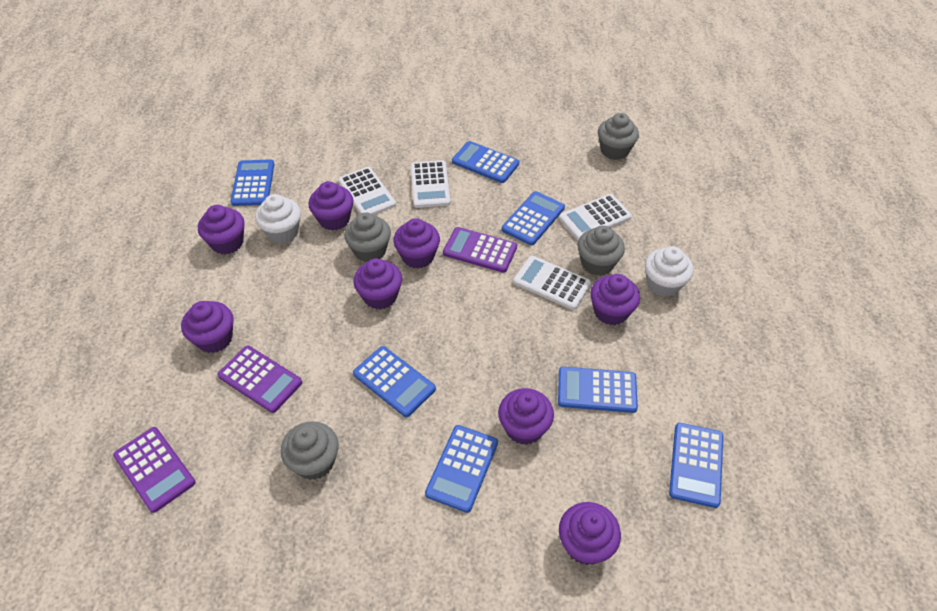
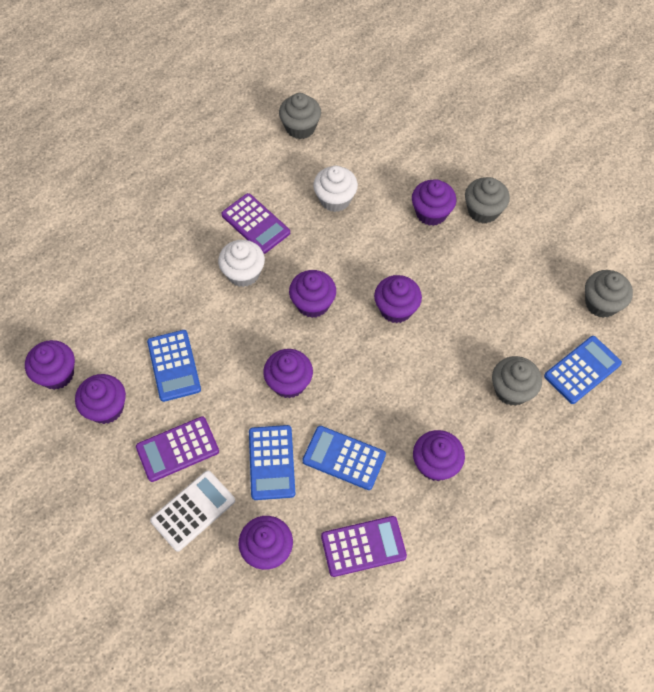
blue calculator: 7 -> 4
white calculator: 4 -> 1

